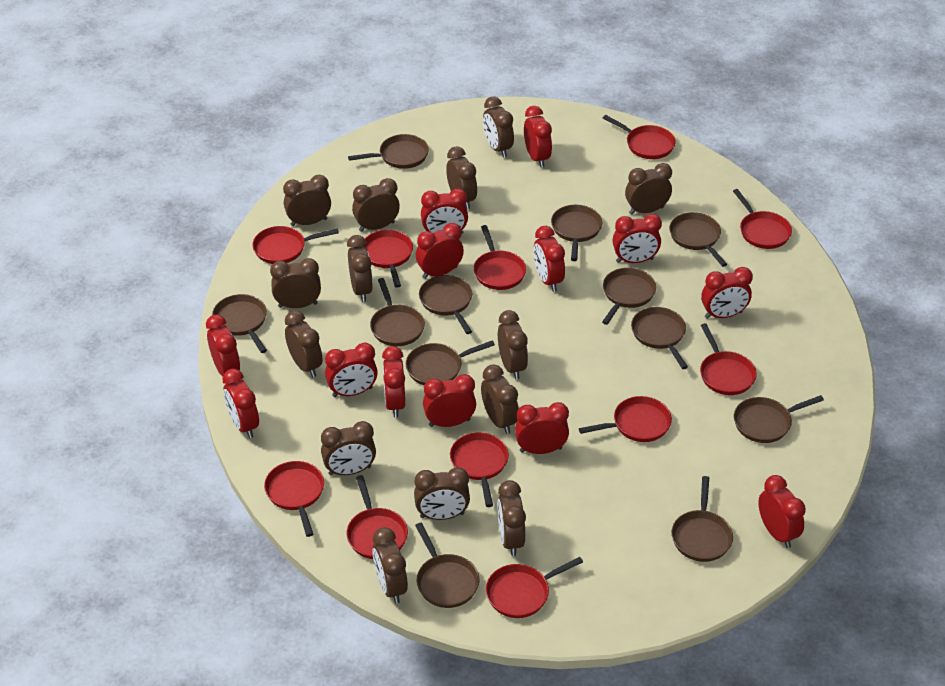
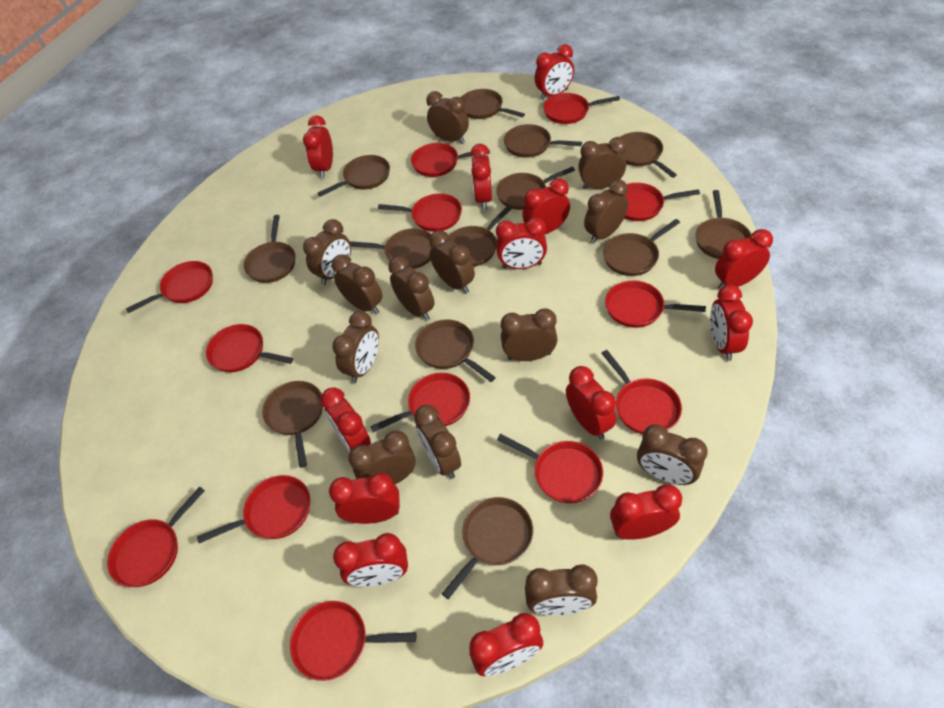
brown clock: 14 -> 13
brown pan: 12 -> 13
red pan: 11 -> 13

